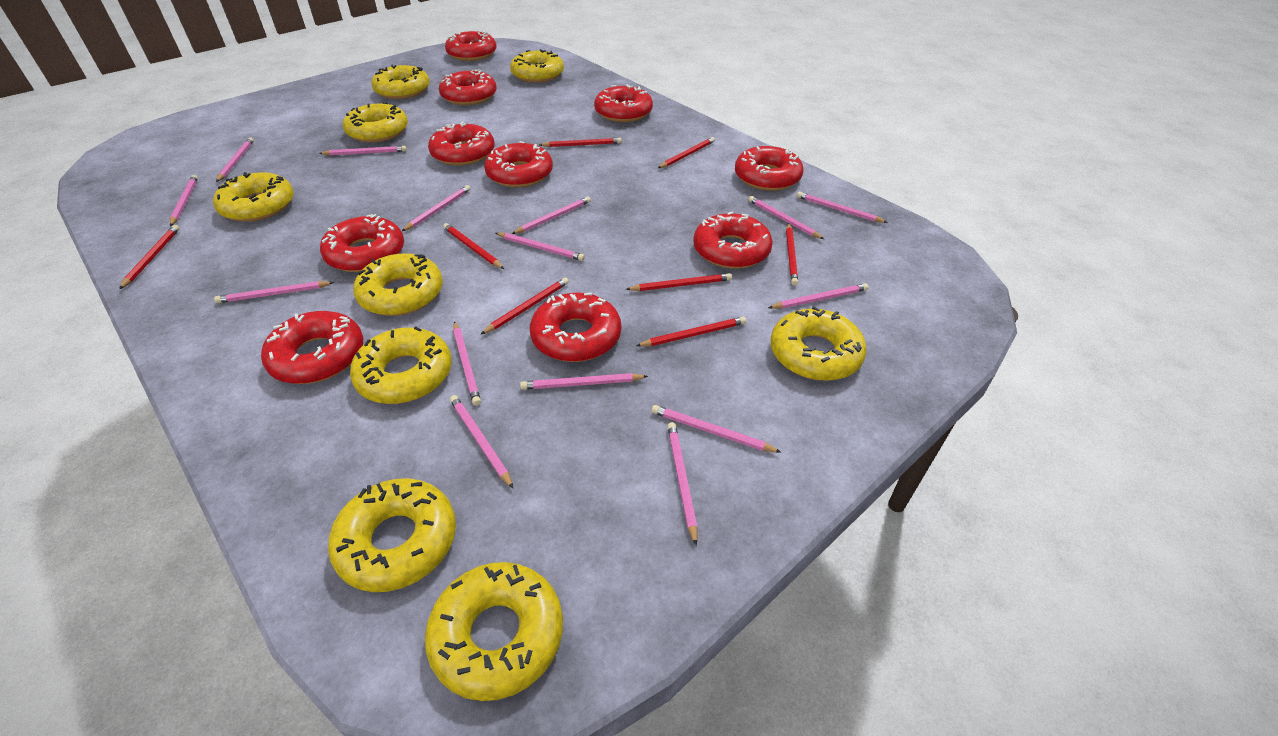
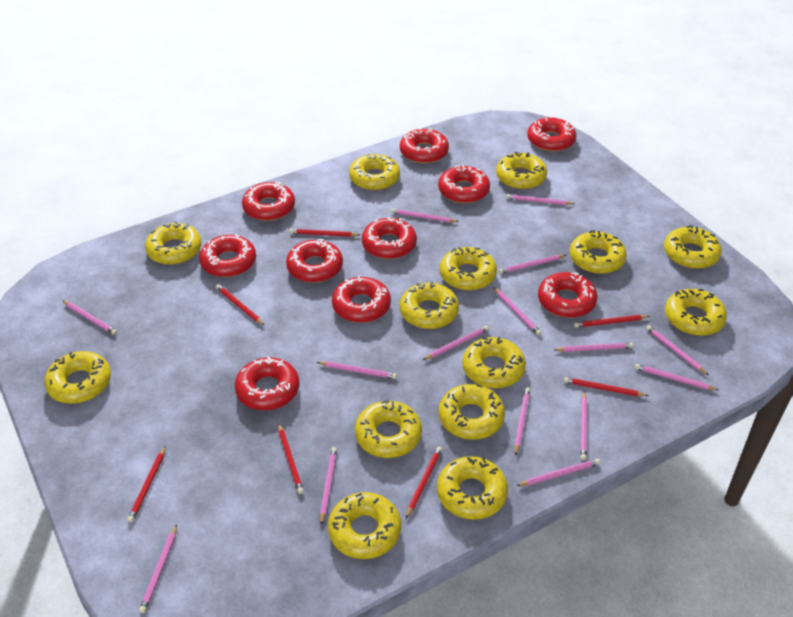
red pencil: 8 -> 7
yellow donut: 9 -> 14

